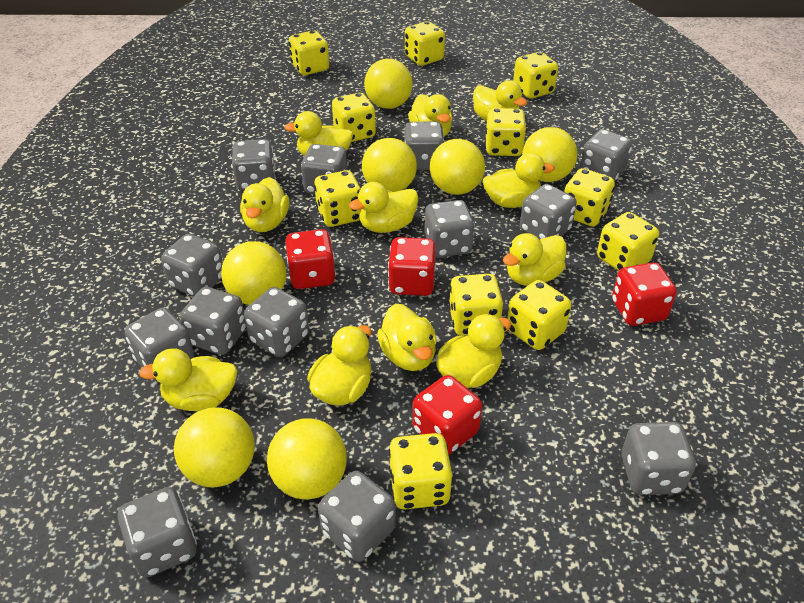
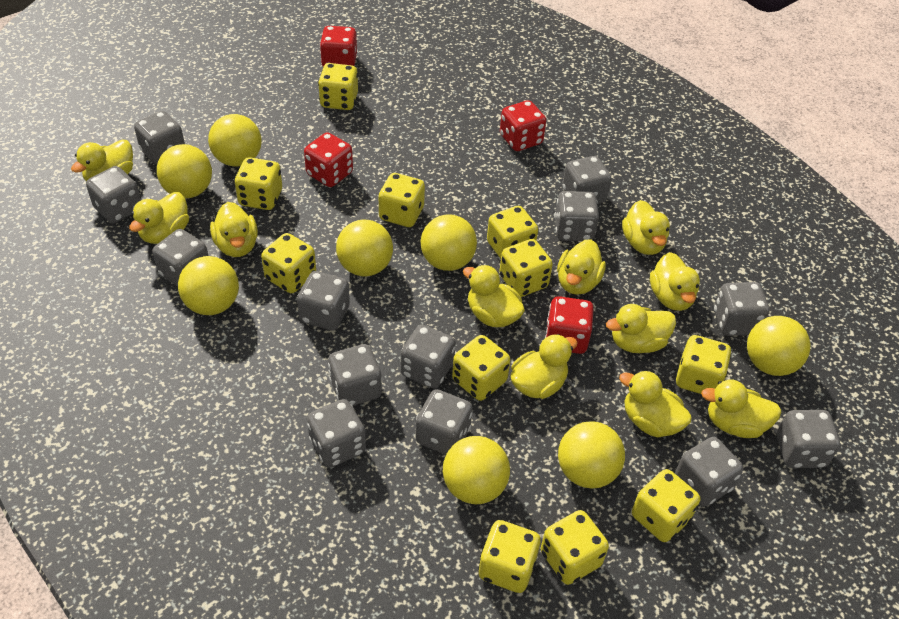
yellow ball: 7 -> 8

